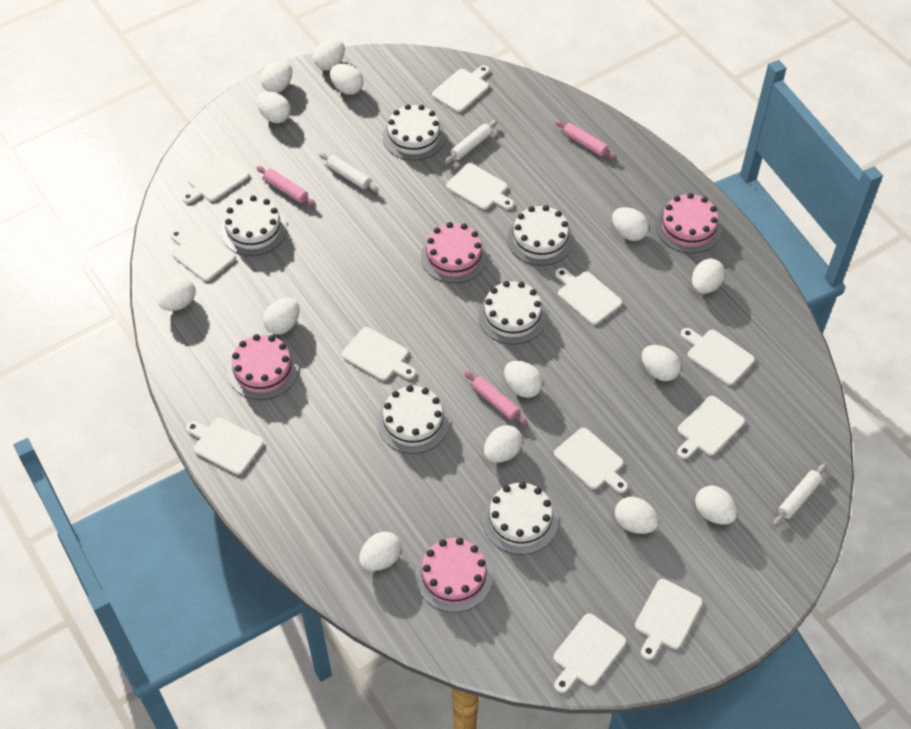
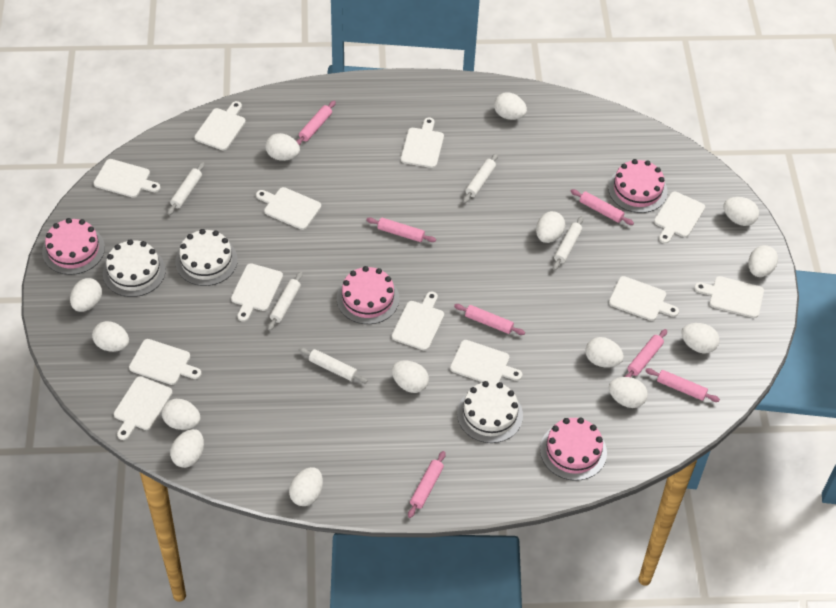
pink rolling pin: 3 -> 7
white cake: 6 -> 3
white rolling pin: 3 -> 5

